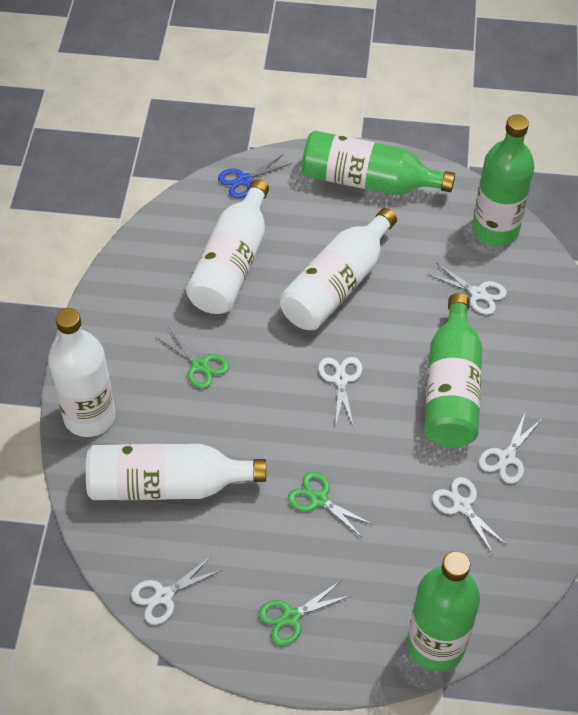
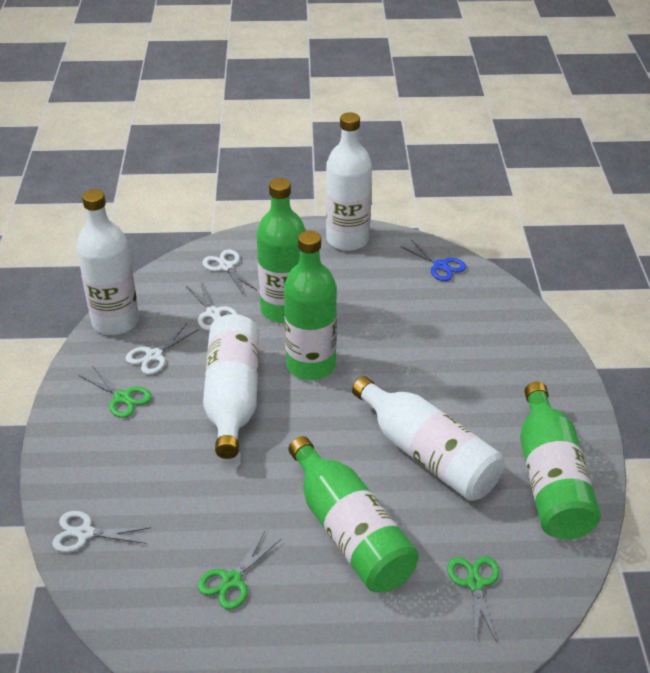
white scissors: 5 -> 4

